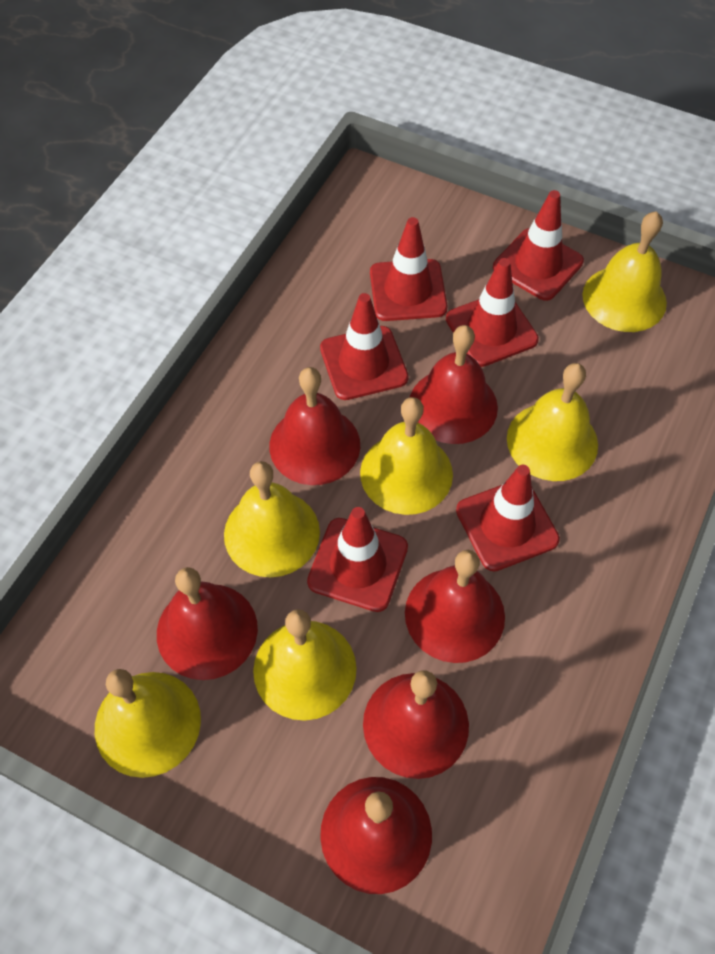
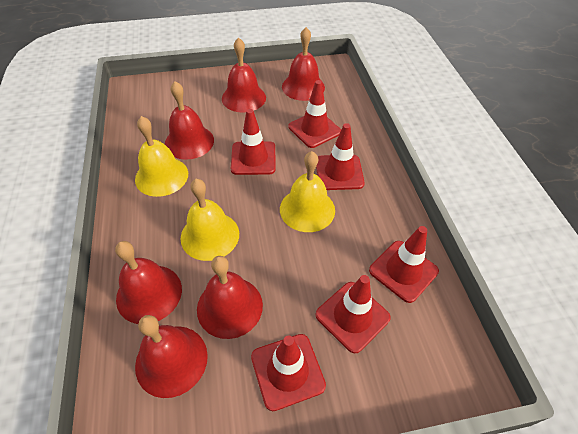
yellow bell: 6 -> 3

